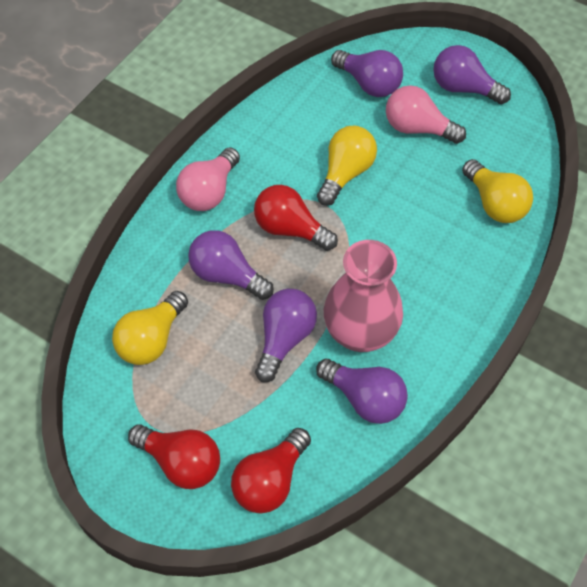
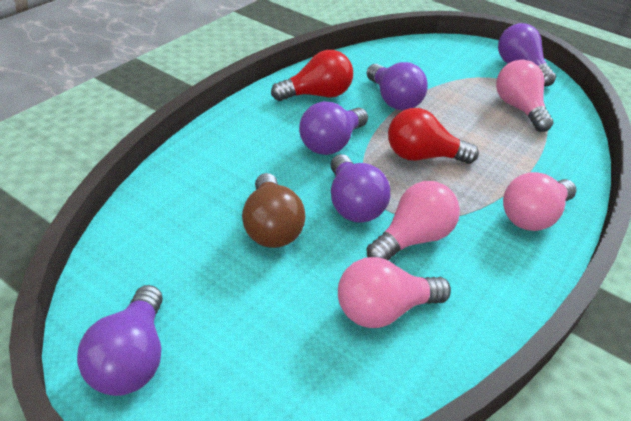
brown light bulb: 0 -> 1
pink light bulb: 2 -> 4
pink vase: 1 -> 0
red light bulb: 3 -> 2
yellow light bulb: 3 -> 0

